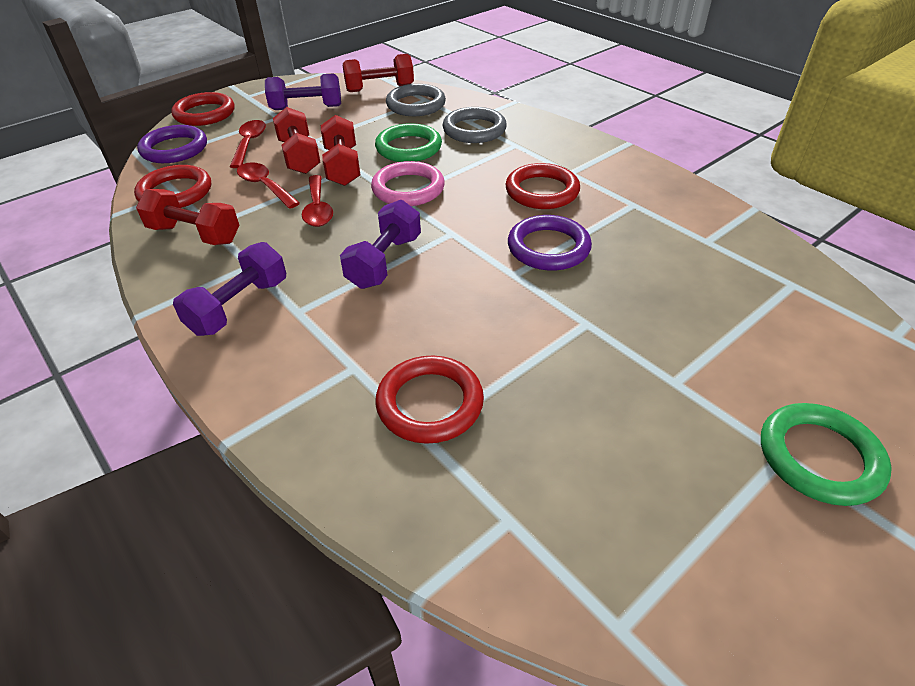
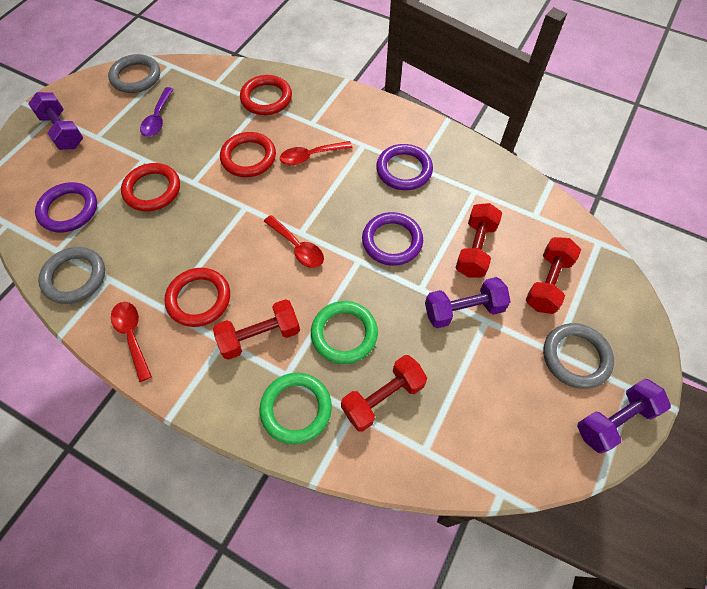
grey ring: 2 -> 3
pink ring: 1 -> 0
purple ring: 2 -> 3
purple spoon: 0 -> 1

